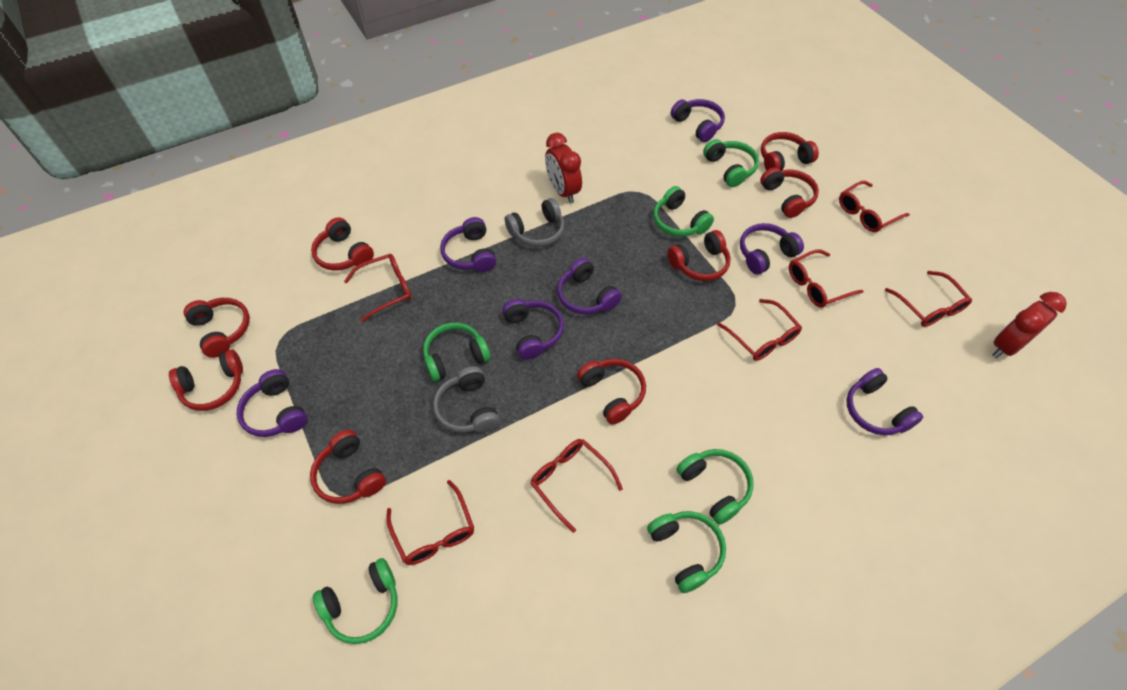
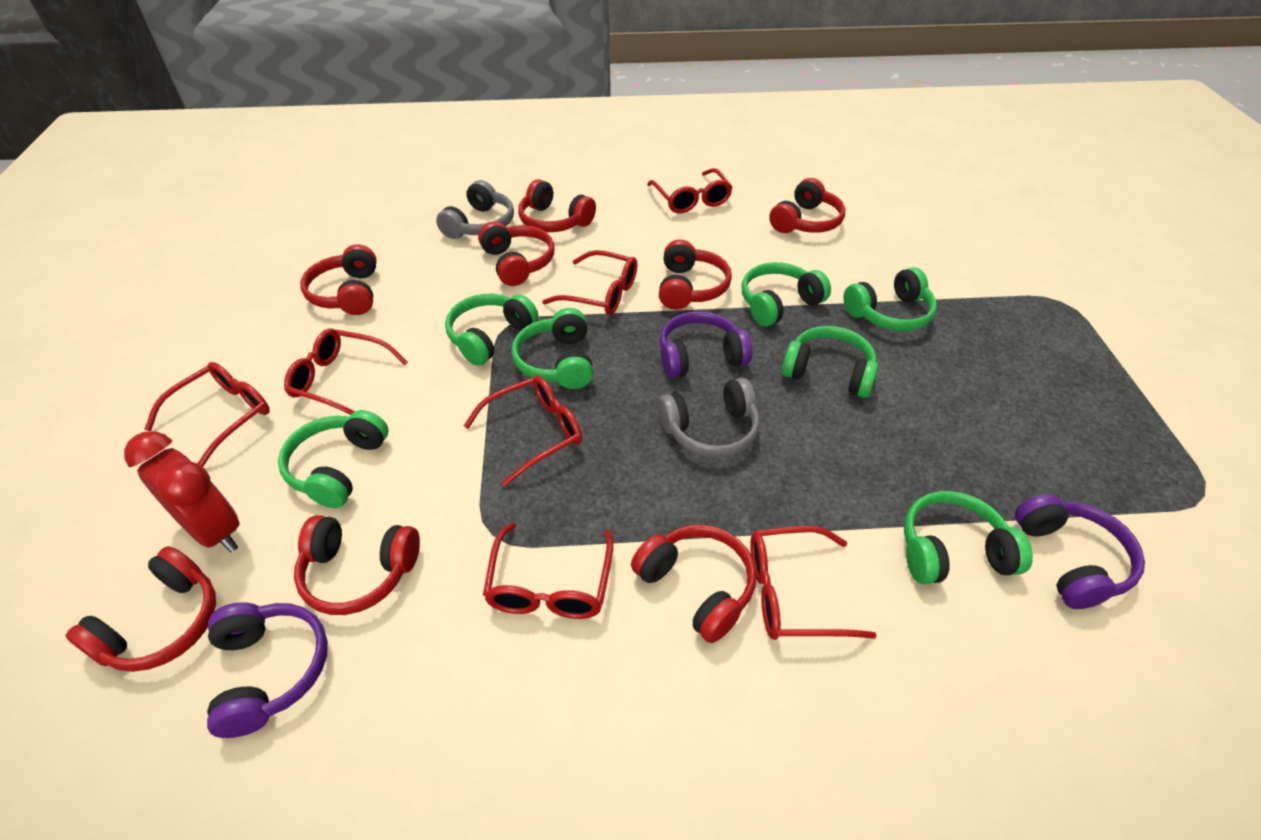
green headphones: 6 -> 7
purple headphones: 7 -> 3
red clock: 2 -> 1

